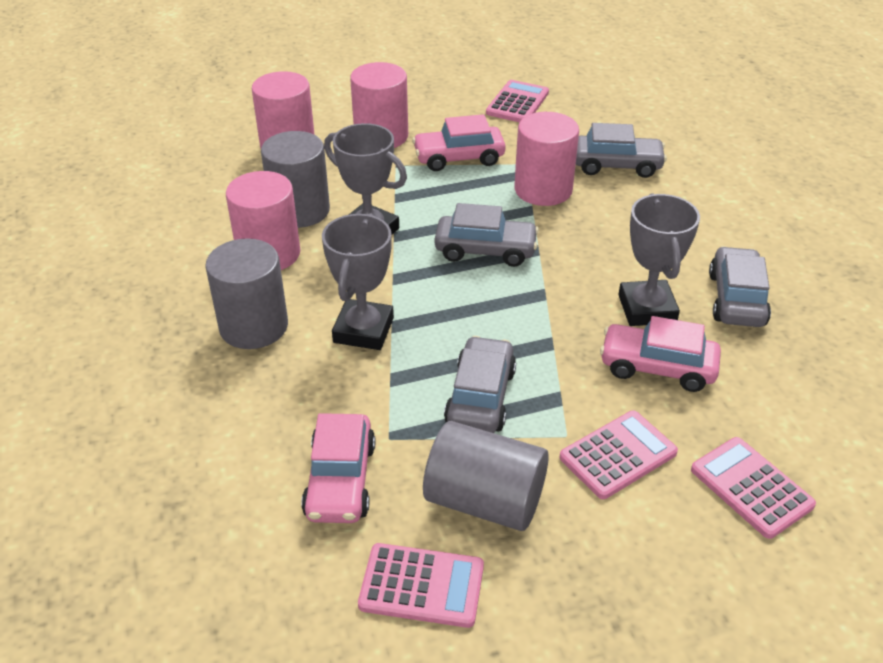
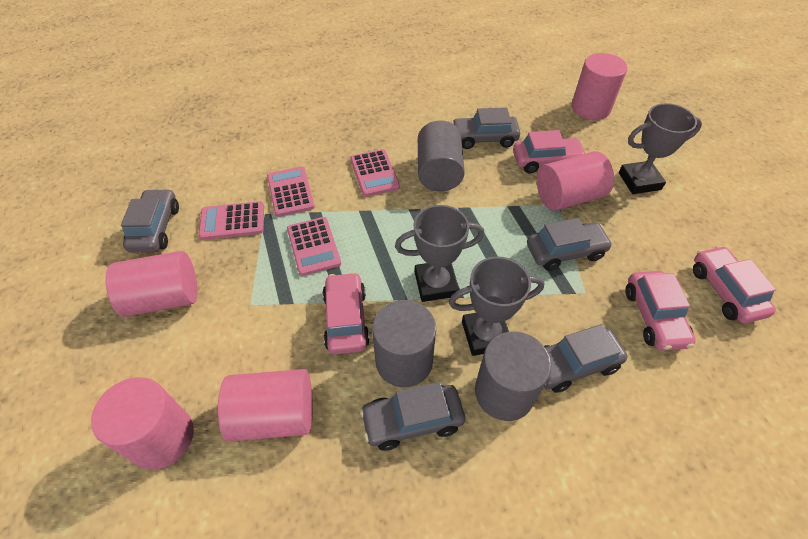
grey car: 4 -> 5
pink car: 3 -> 4
pink cylinder: 4 -> 5

